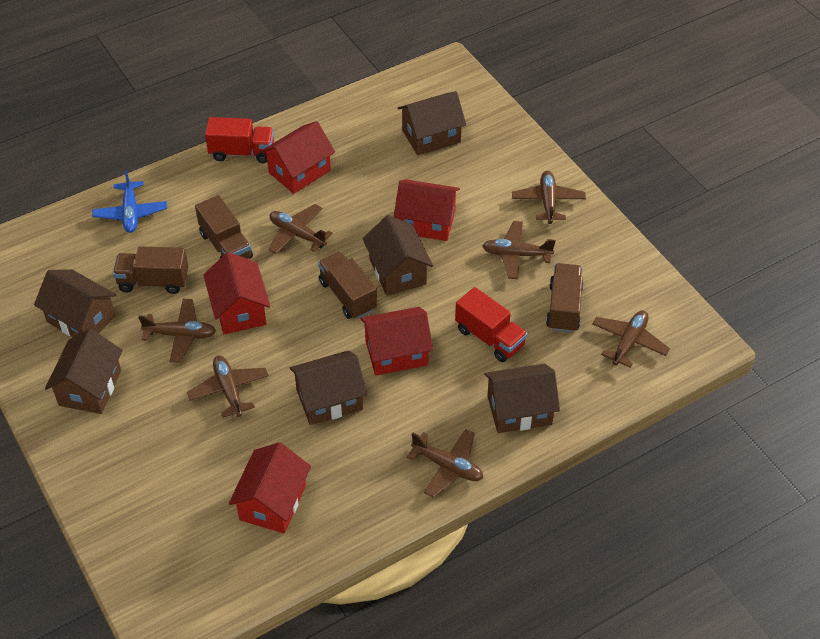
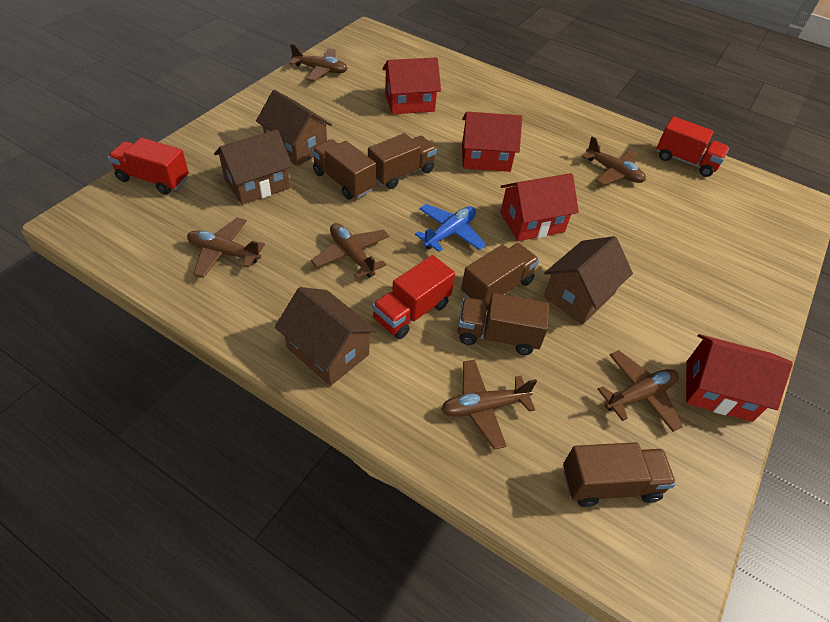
brown house: 6 -> 4
brown plane: 7 -> 6
brown truck: 4 -> 5
red house: 5 -> 4
red truck: 2 -> 3

